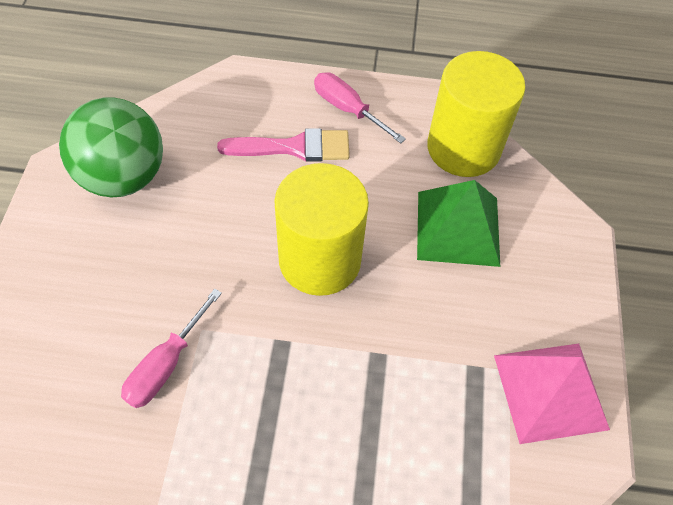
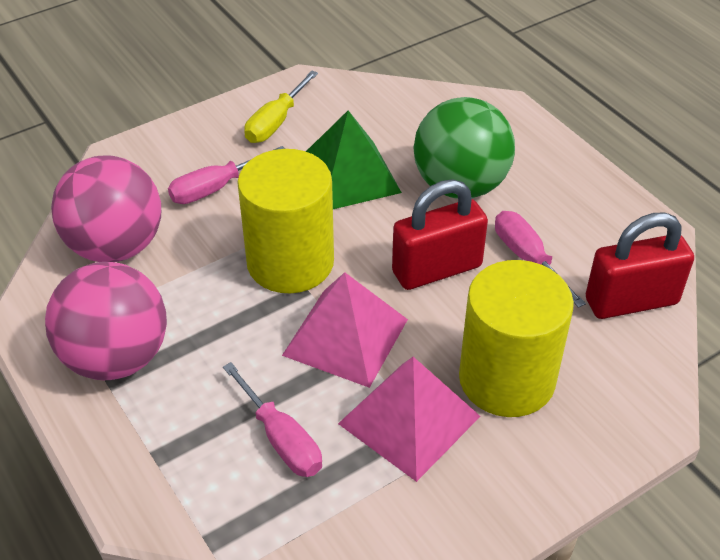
pink ball: 0 -> 2
pink brush: 1 -> 0
pink pyramid: 1 -> 2
pink screwdriver: 2 -> 3
red padlock: 0 -> 2
yellow screwdriver: 0 -> 1

